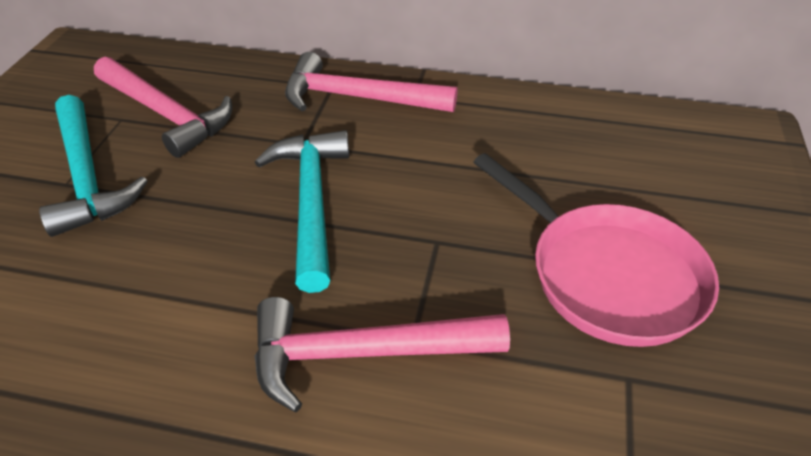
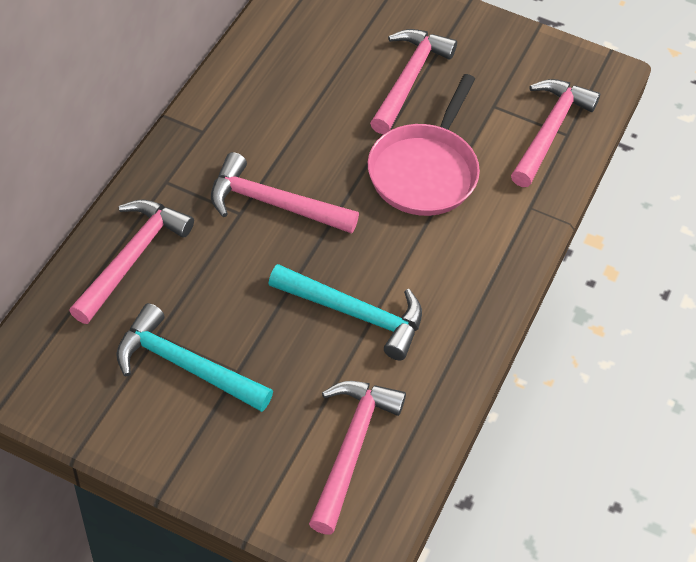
pink hammer: 3 -> 5

